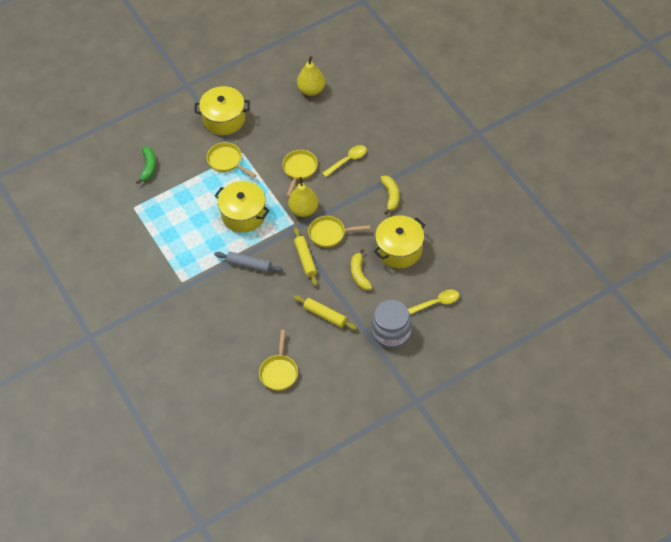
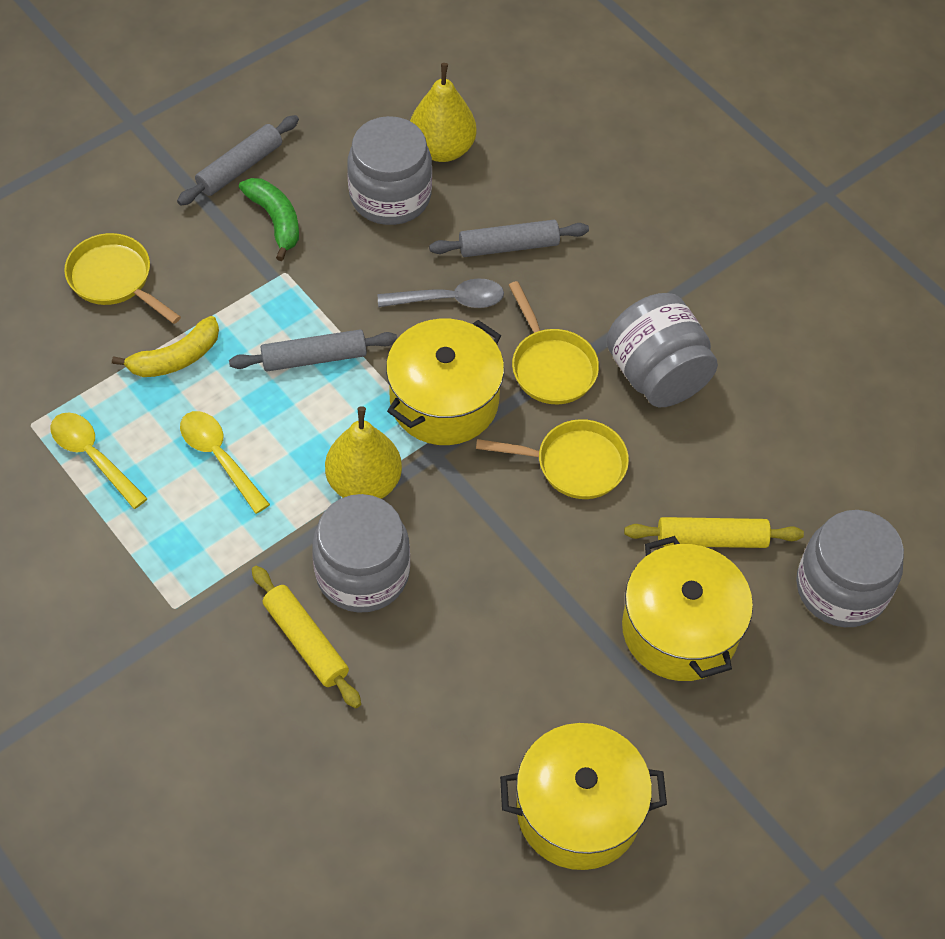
grey jar: 1 -> 4
grey rolling pin: 1 -> 3
grey spoon: 0 -> 1
yellow banana: 2 -> 1
yellow pan: 4 -> 3

